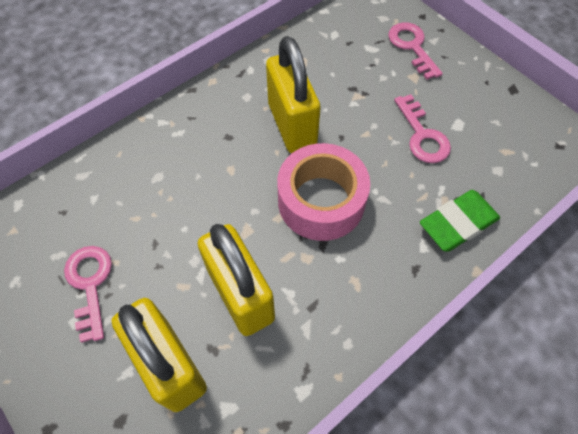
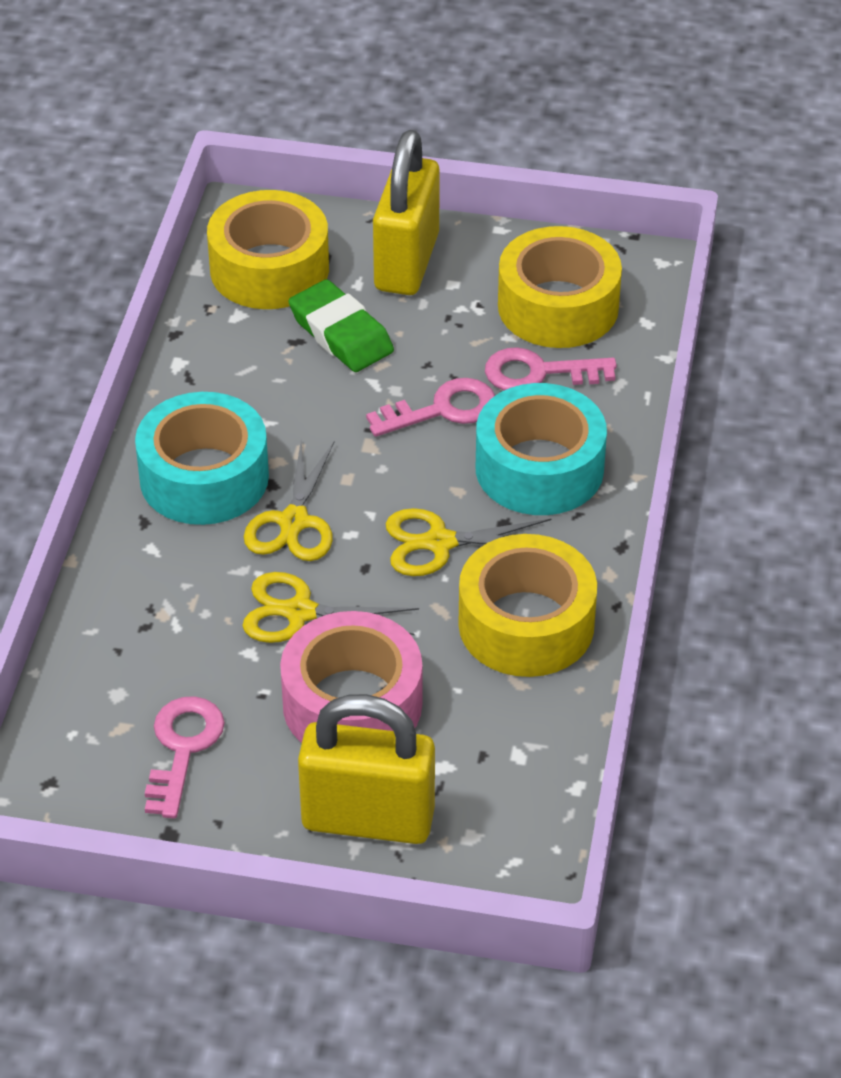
turquoise tape: 0 -> 2
yellow padlock: 3 -> 2
yellow scissors: 0 -> 3
yellow tape: 0 -> 3

